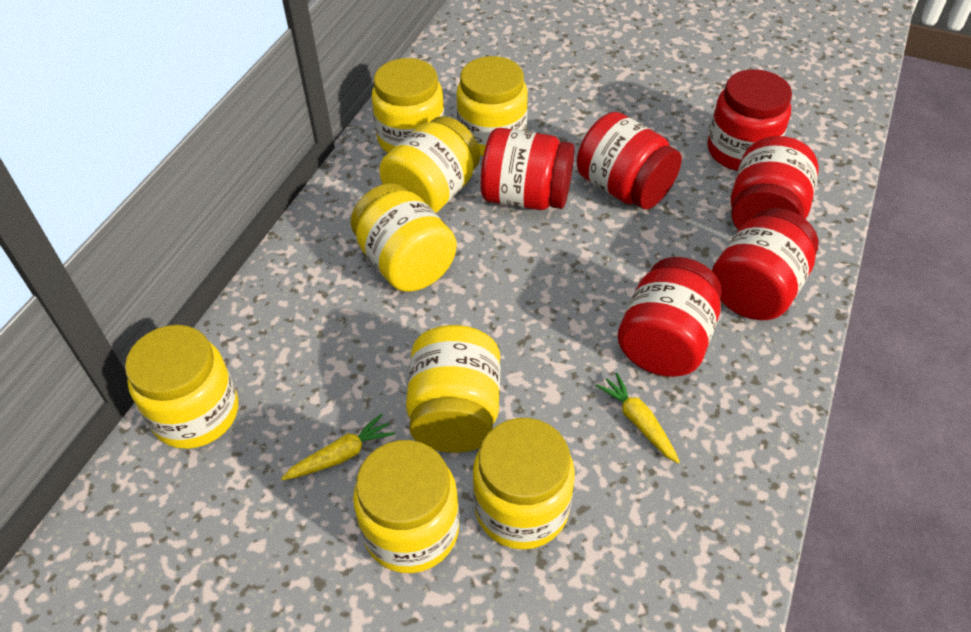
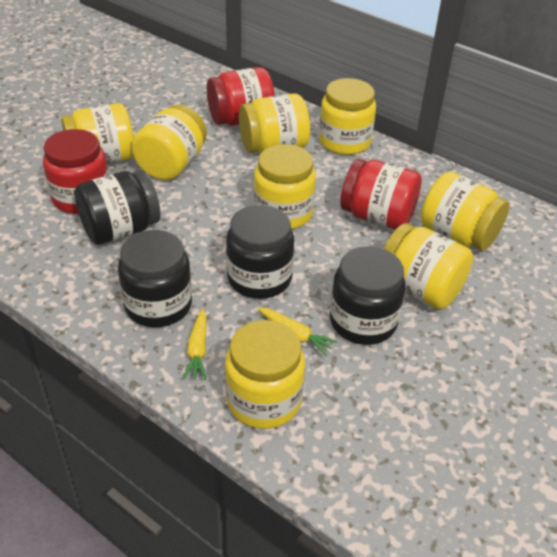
black jar: 0 -> 4
red jar: 6 -> 3

